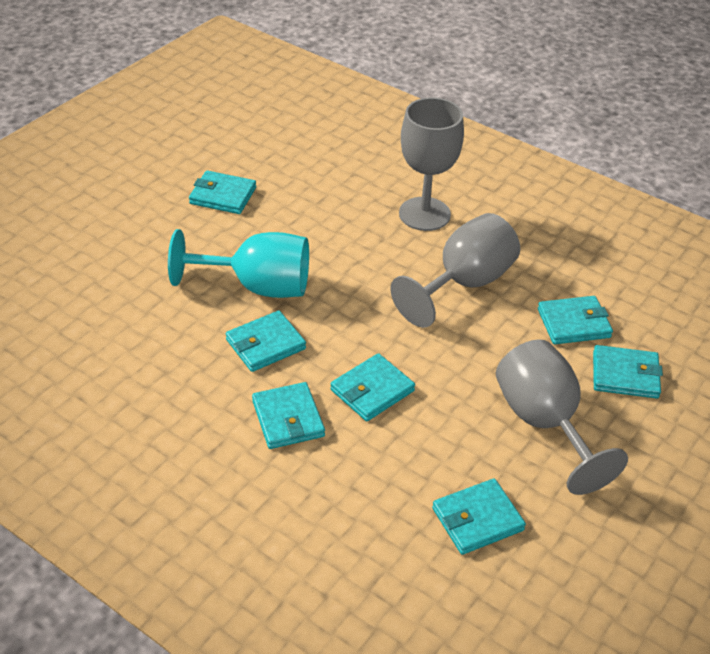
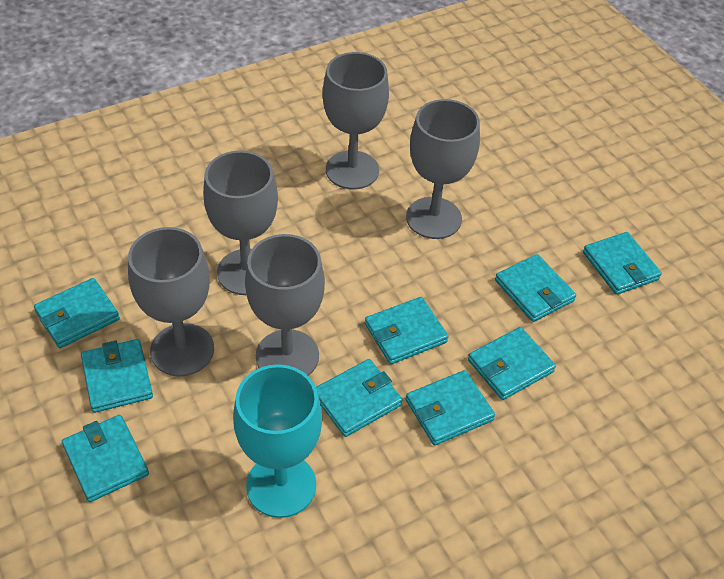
grey goblet: 3 -> 5
turquoise wallet: 7 -> 9

